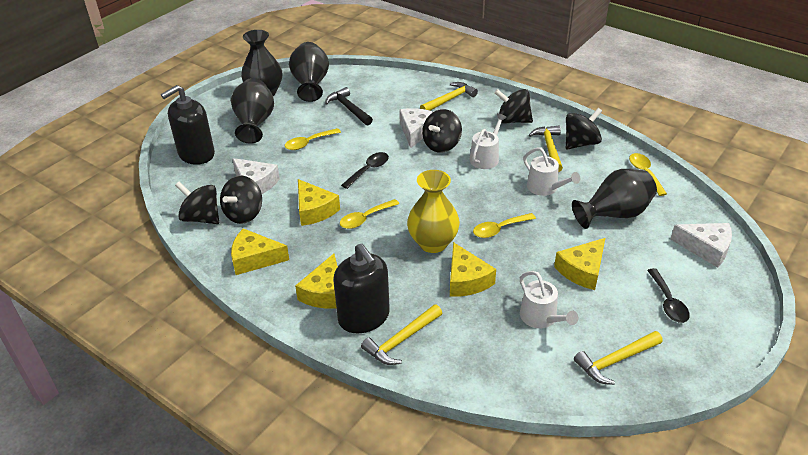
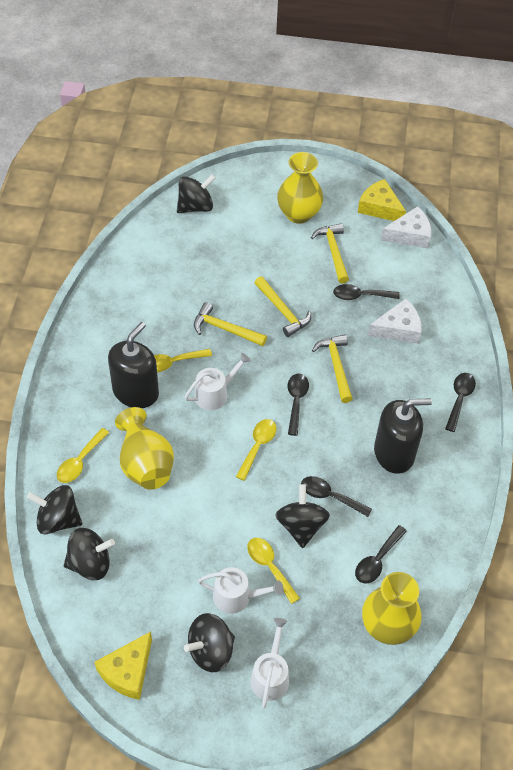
black hammer: 1 -> 0
black spoon: 2 -> 5
black vase: 4 -> 0
white cheese: 3 -> 2
yellow cheese: 5 -> 2
yellow vase: 1 -> 3

